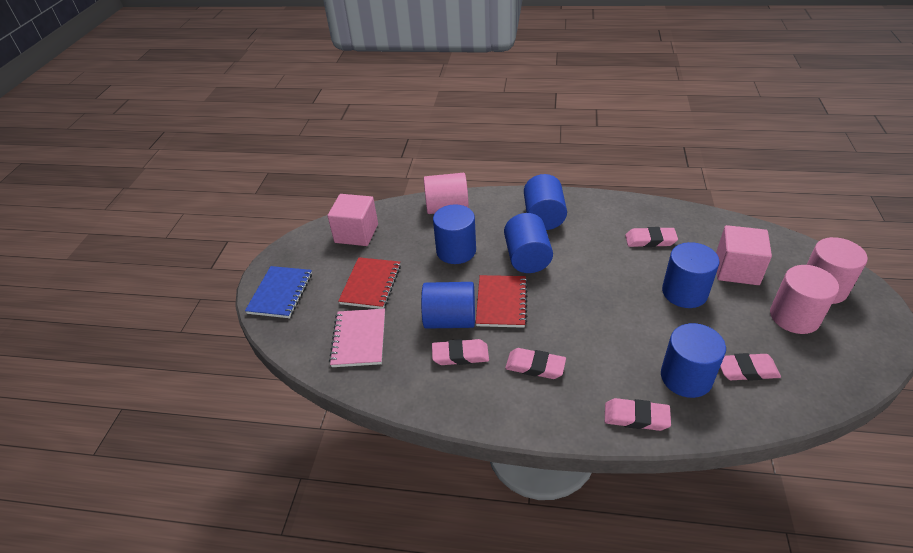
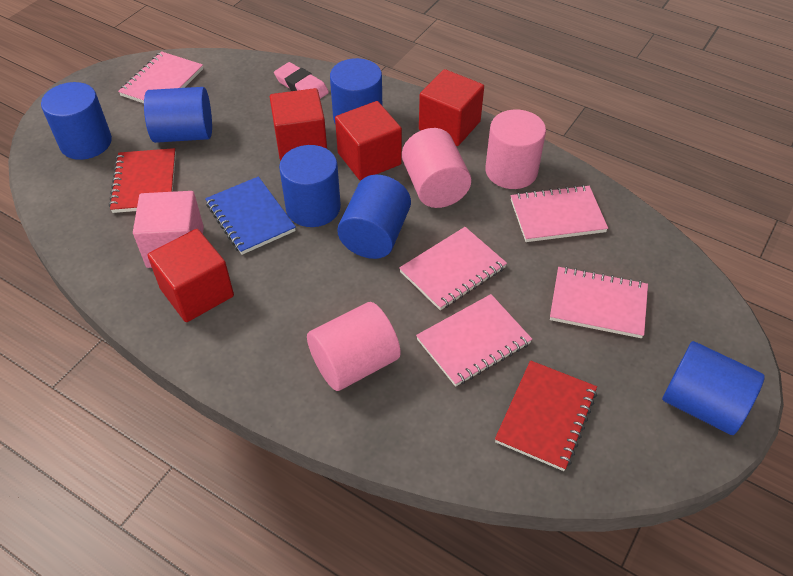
pink cube: 2 -> 1
pink eraser: 5 -> 1
pink notebook: 1 -> 5
red cube: 0 -> 4

